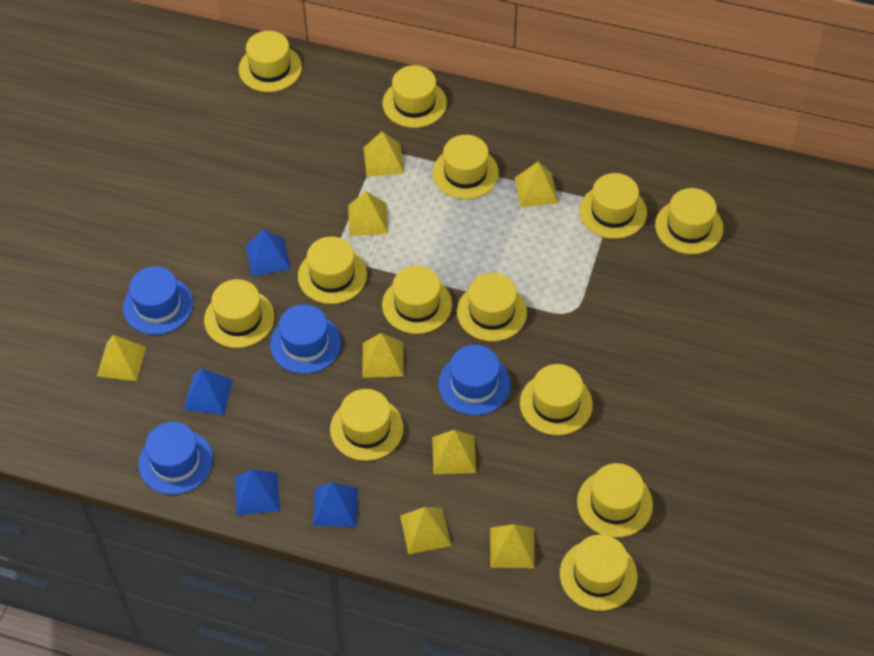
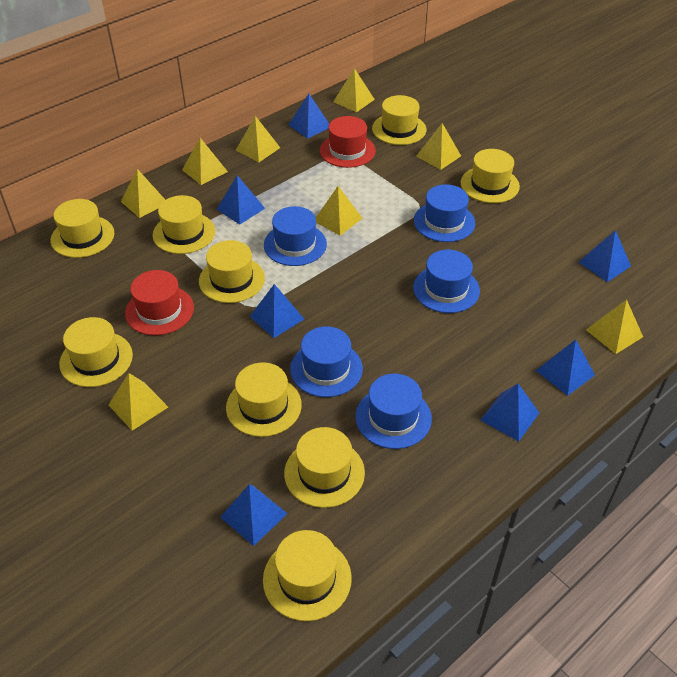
blue hat: 4 -> 5
blue pyramid: 4 -> 7
red hat: 0 -> 2
yellow hat: 13 -> 9

